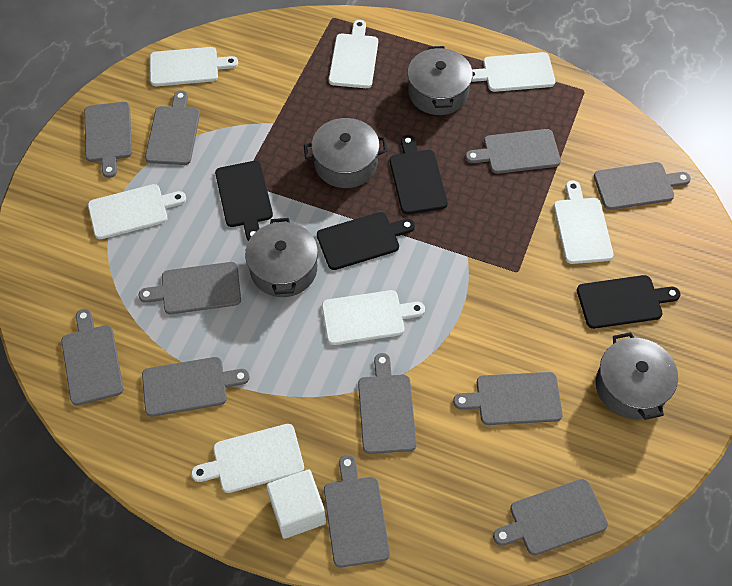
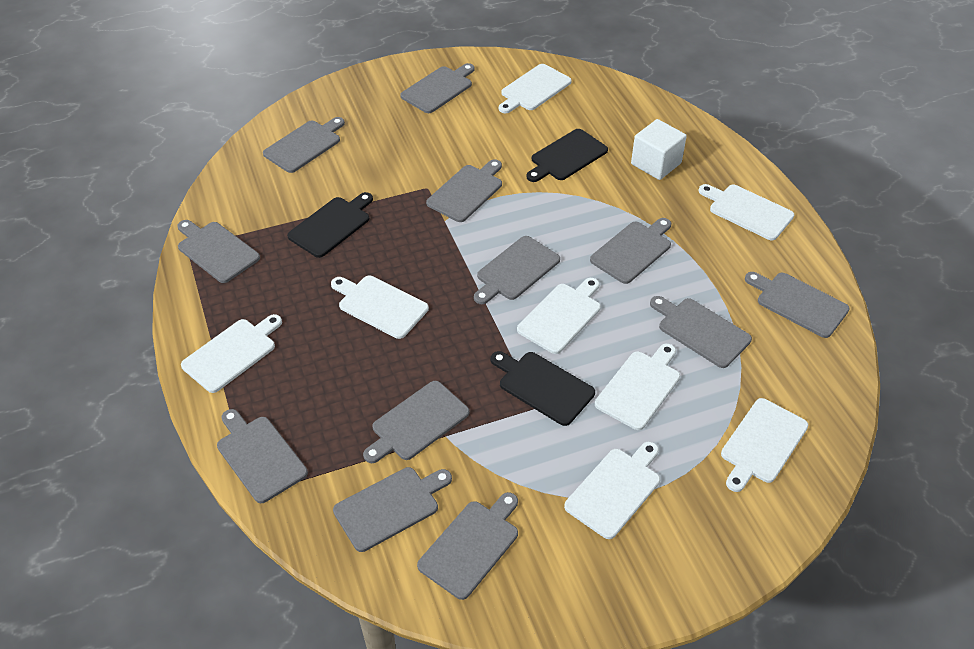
black cutting board: 4 -> 3
grey cutting board: 11 -> 12
grey pot: 4 -> 0
white cutting board: 7 -> 8

